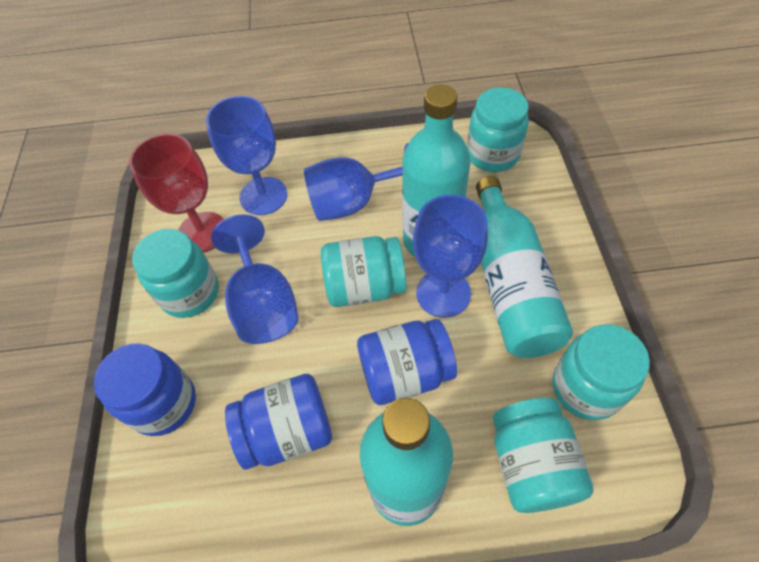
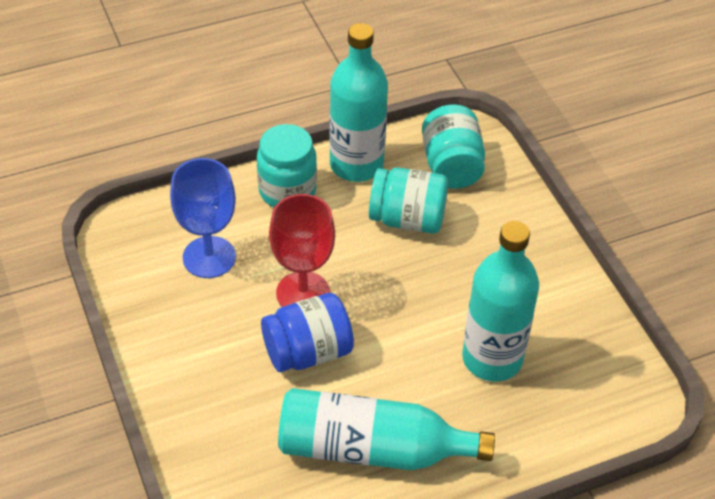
blue goblet: 4 -> 1
blue jar: 3 -> 1
turquoise jar: 5 -> 3

